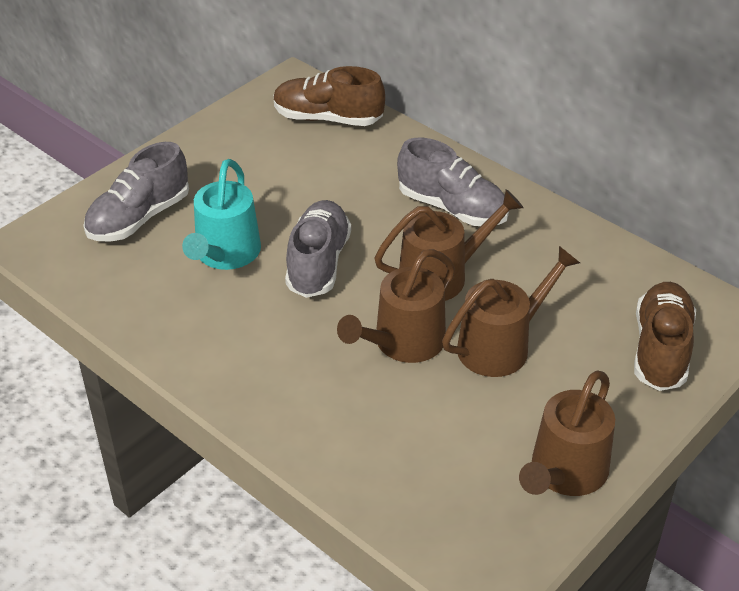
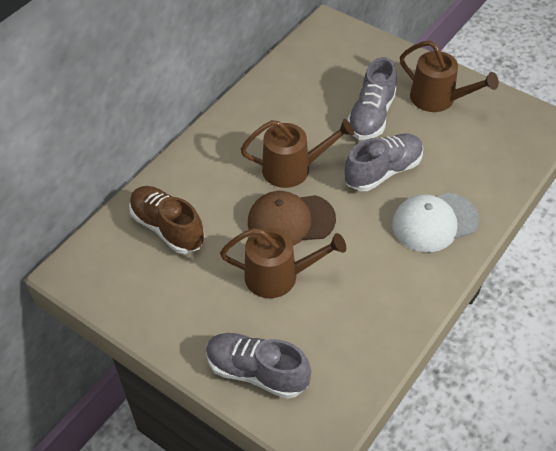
brown cap: 0 -> 1
brown shoe: 2 -> 1
brown watering can: 4 -> 3
turquoise watering can: 1 -> 0
white cap: 0 -> 1

